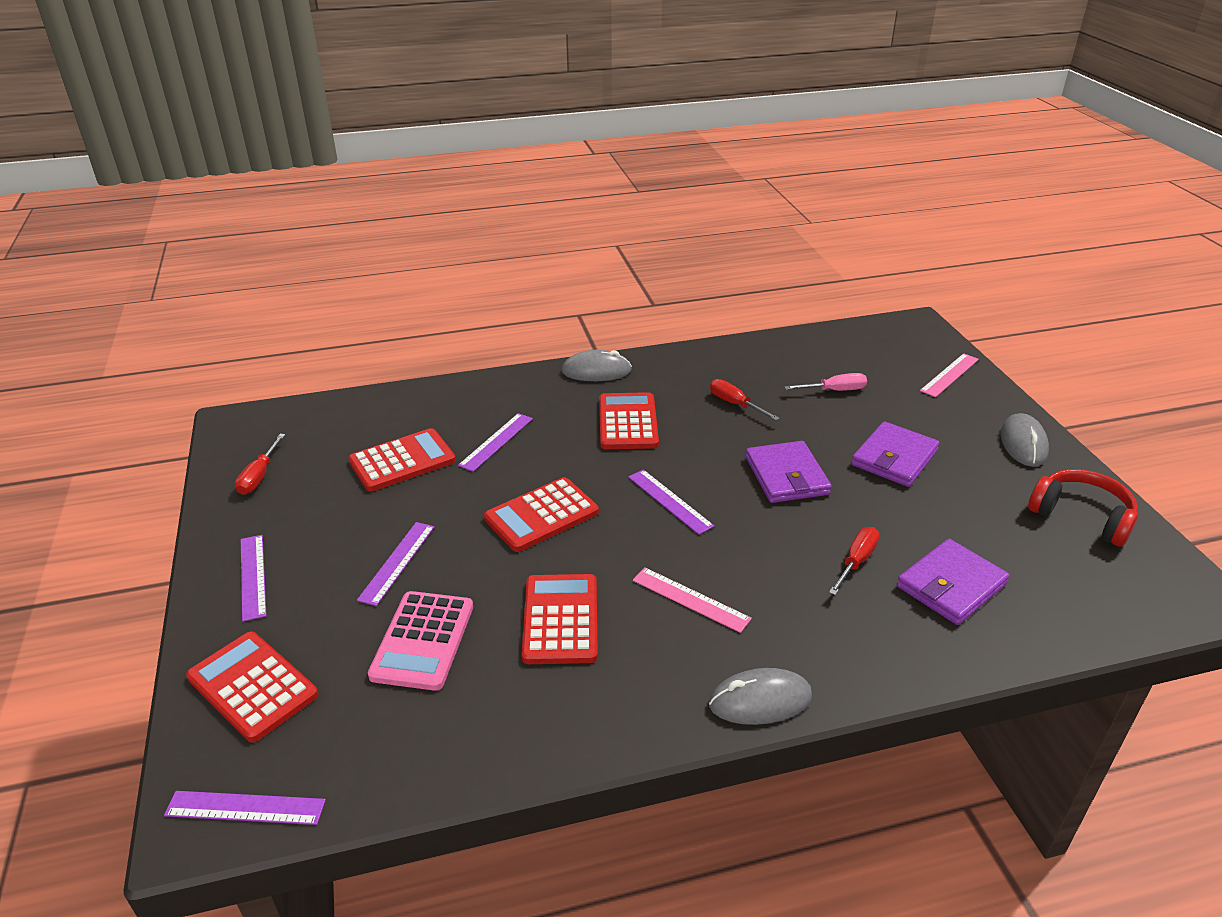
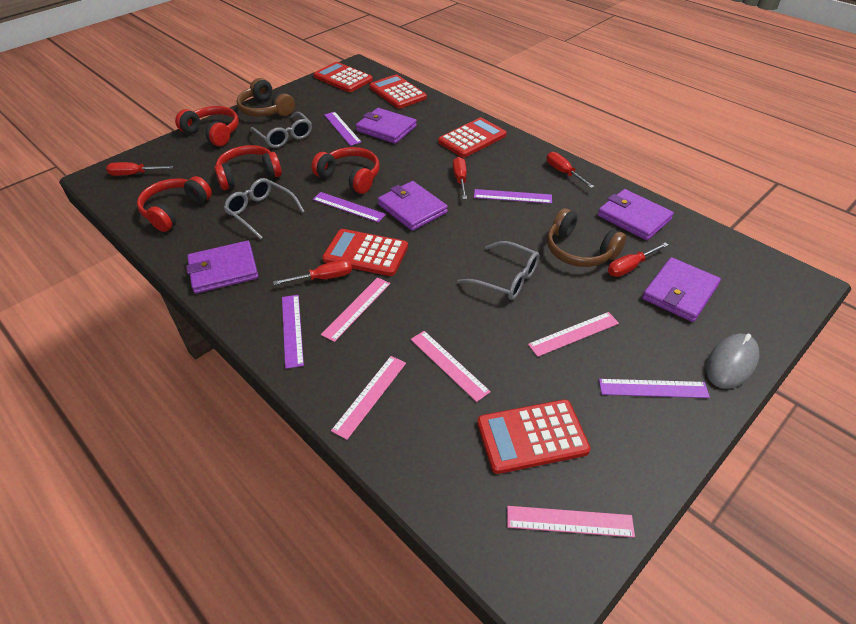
brown headphones: 0 -> 2
grey glasses: 0 -> 3
grey mouse: 3 -> 1
pink calculator: 1 -> 0
pink ruler: 2 -> 5
pink screwdriver: 1 -> 0
purple wallet: 3 -> 5
red headphones: 1 -> 4
red screwdriver: 3 -> 5

